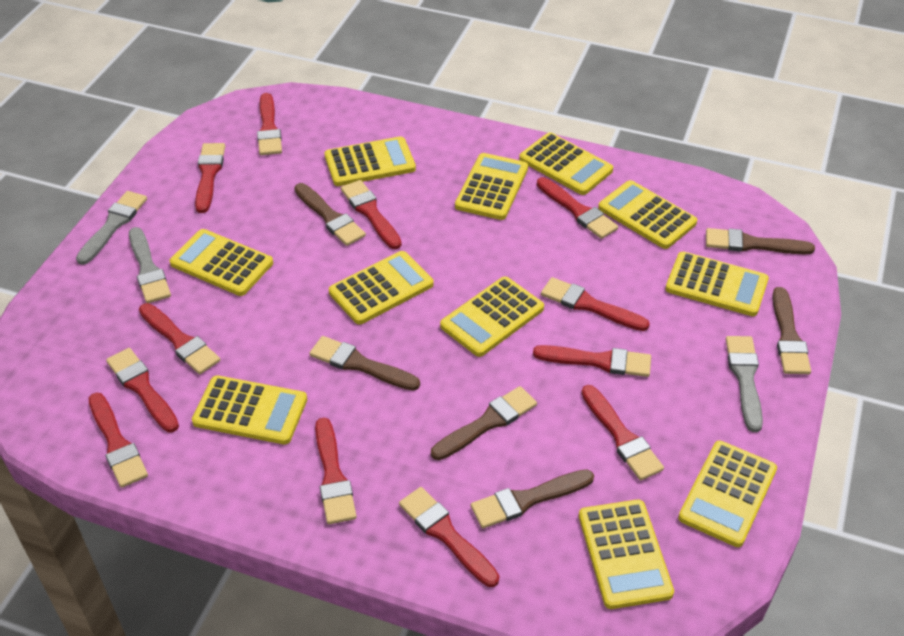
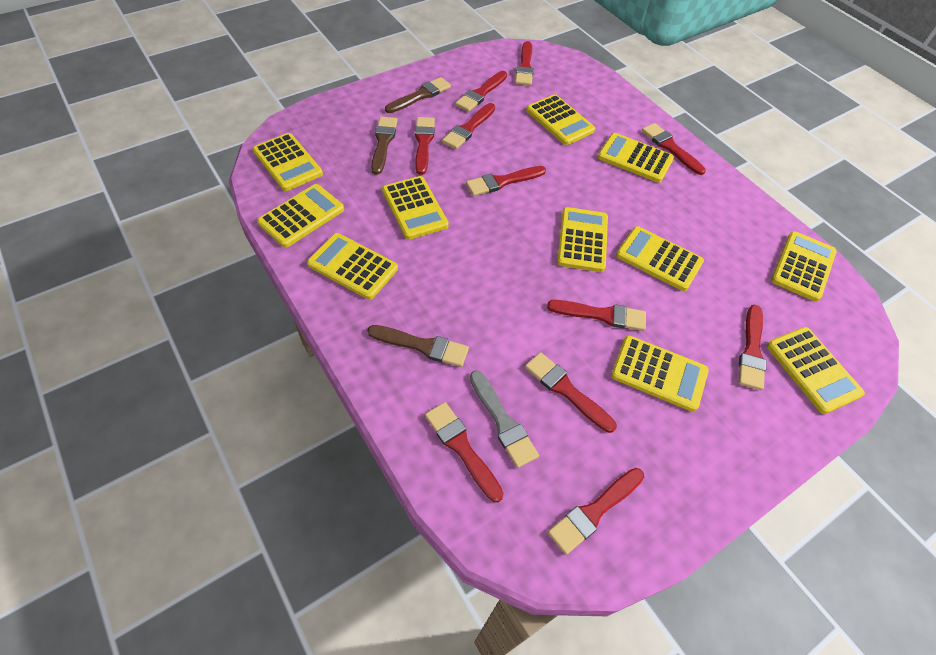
brown brush: 6 -> 3
grey brush: 3 -> 1
red brush: 12 -> 11

